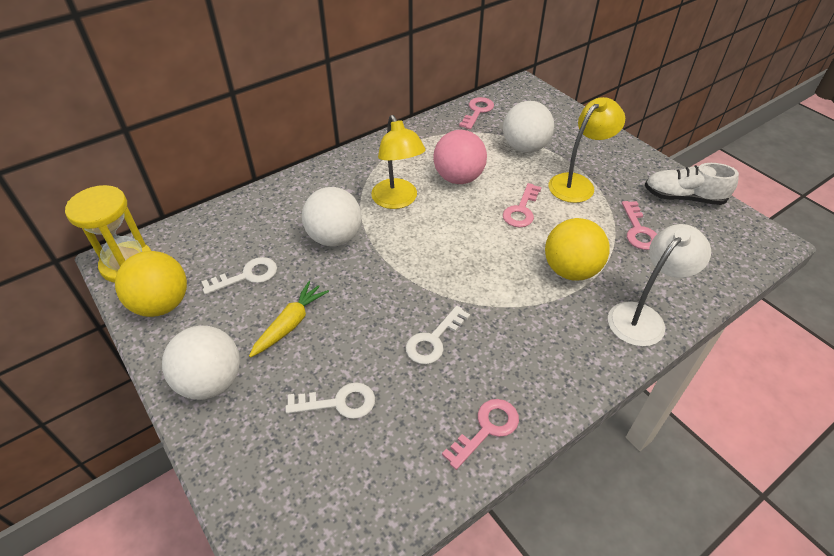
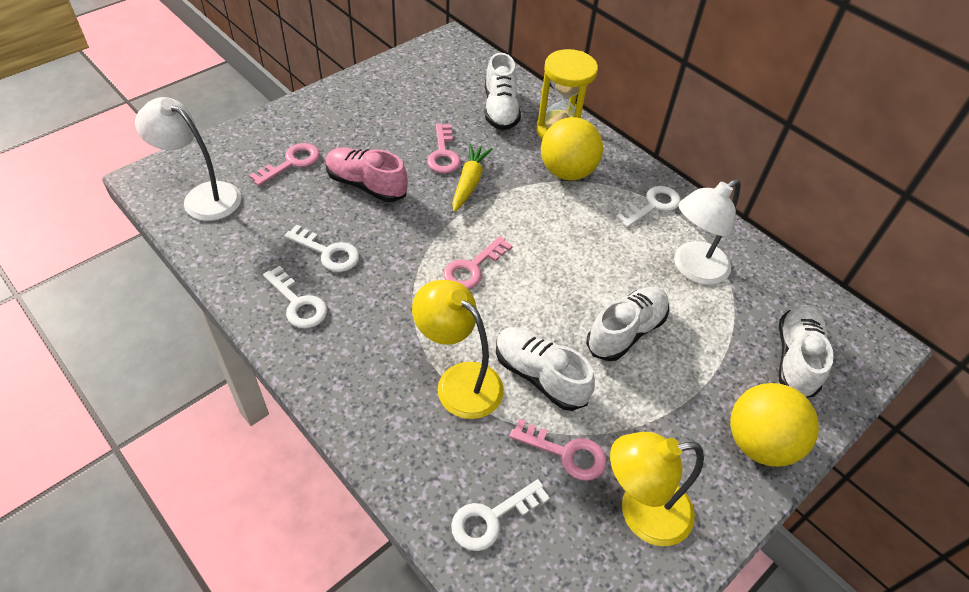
pink ball: 1 -> 0
pink shoe: 0 -> 1
white ball: 3 -> 0
white key: 3 -> 4
white lamp: 1 -> 2
white shoe: 1 -> 4

